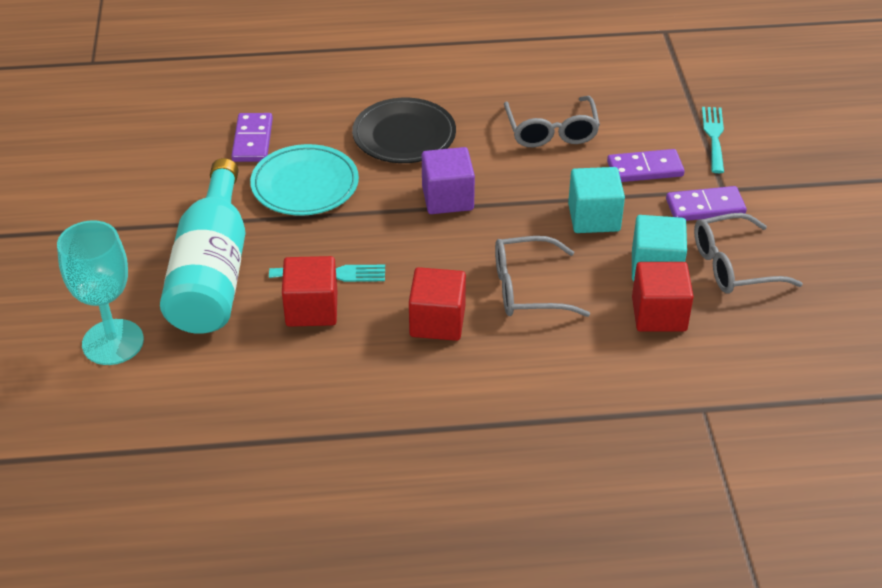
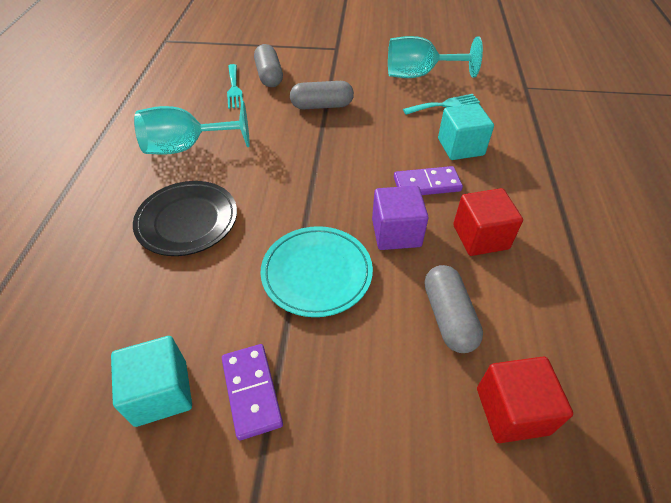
grey capsule: 0 -> 3
grey glasses: 3 -> 0
purple domino: 3 -> 2
red cube: 3 -> 2
turquoise bottle: 1 -> 0
turquoise goblet: 1 -> 2

